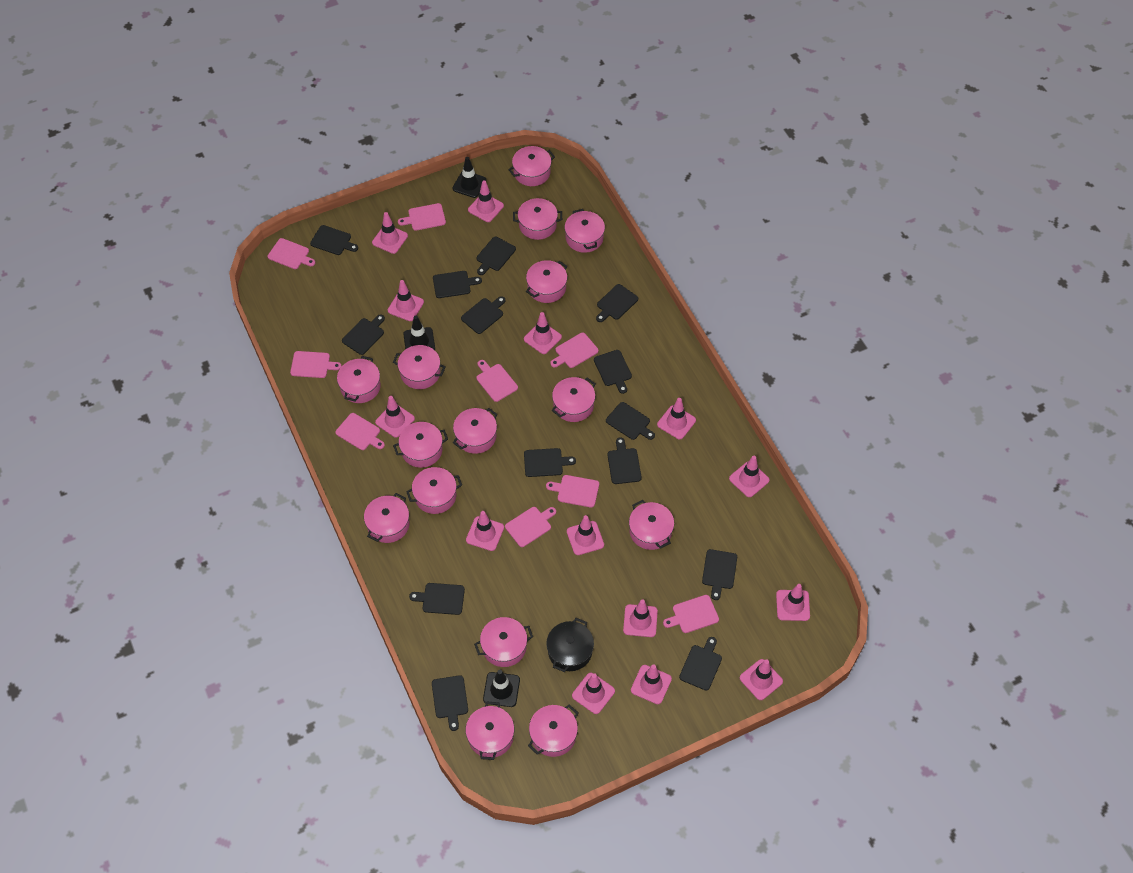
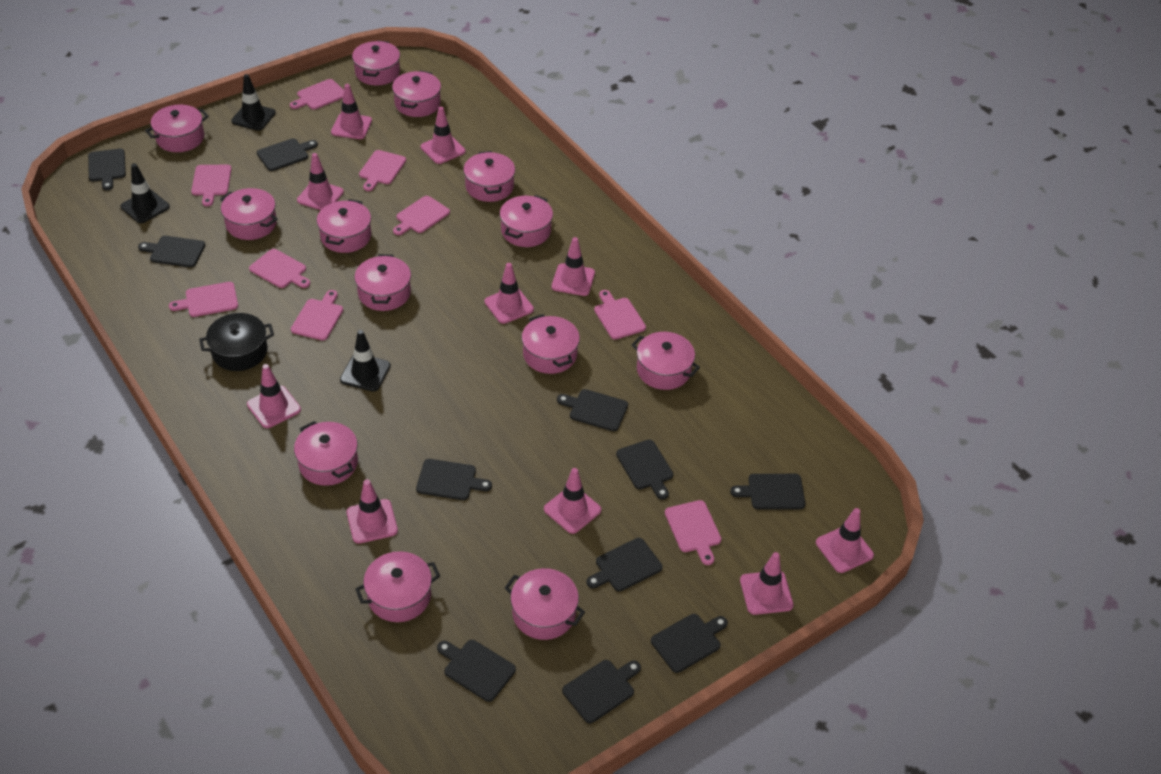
black cutting board: 14 -> 11
pink pot: 15 -> 13
pink traffic cone: 14 -> 10

